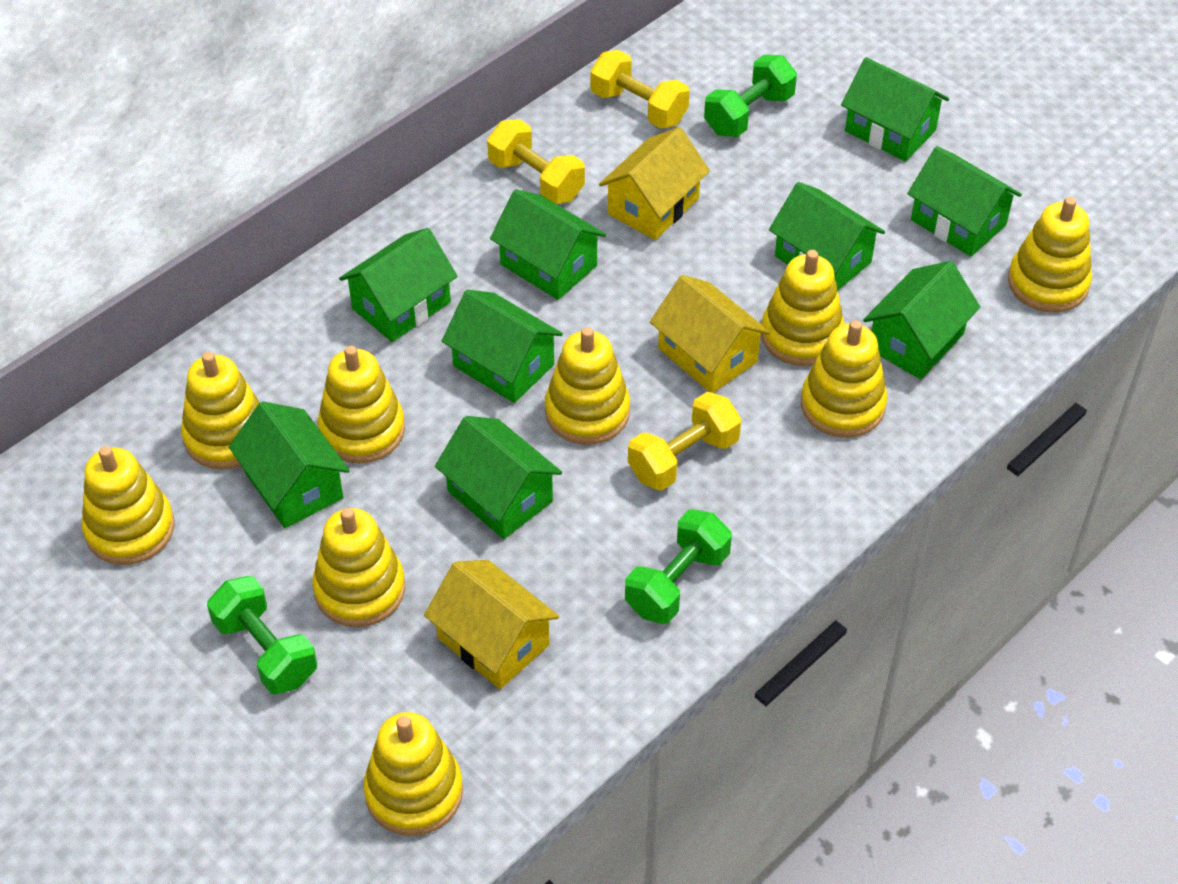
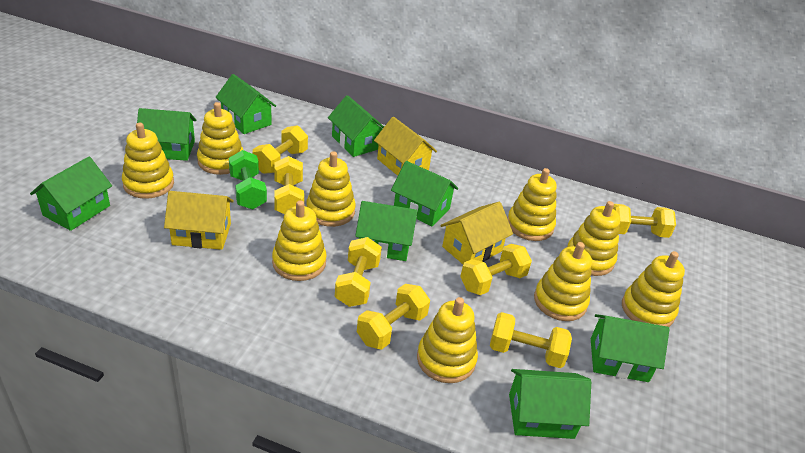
green dumbbell: 3 -> 1
green house: 9 -> 8
yellow dumbbell: 3 -> 7

